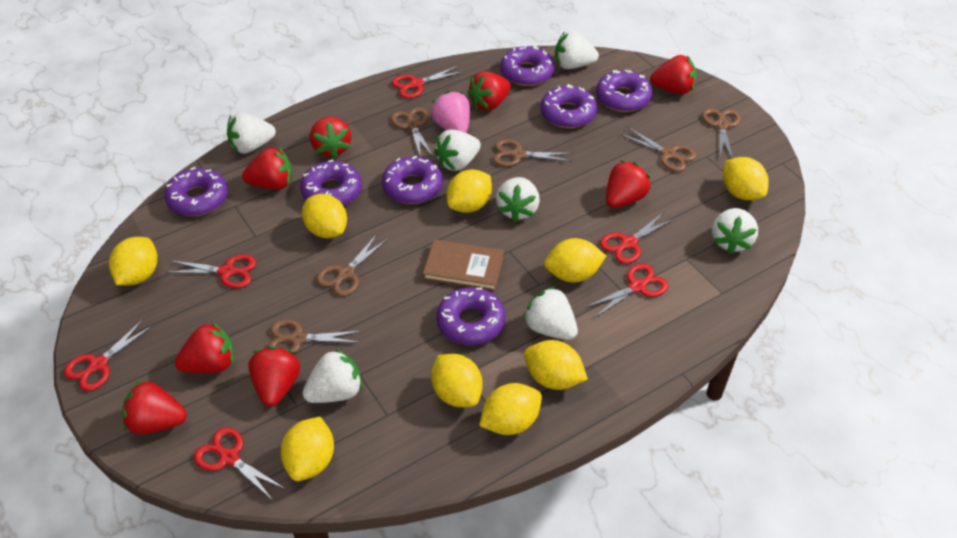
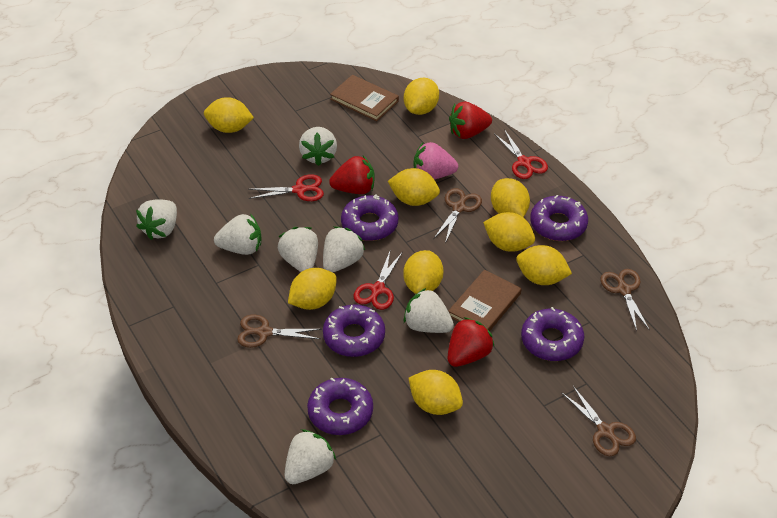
brown book: 1 -> 2
brown scissors: 6 -> 4
purple donut: 7 -> 5
red scissors: 6 -> 3
red strawberry: 8 -> 3

